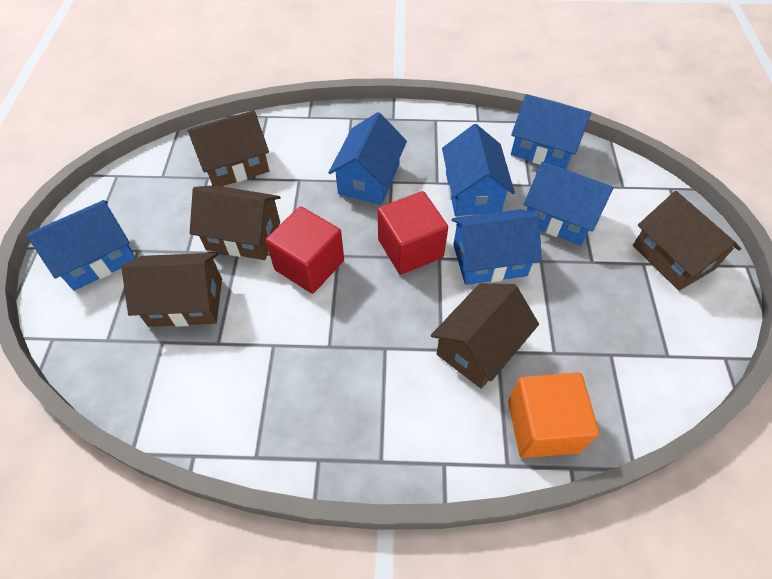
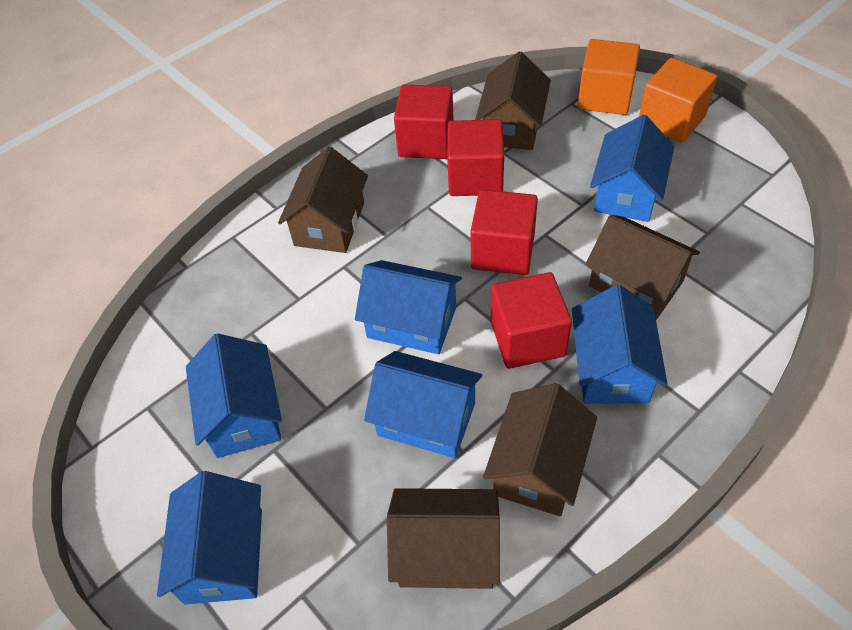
orange cube: 1 -> 2
red cube: 2 -> 4

